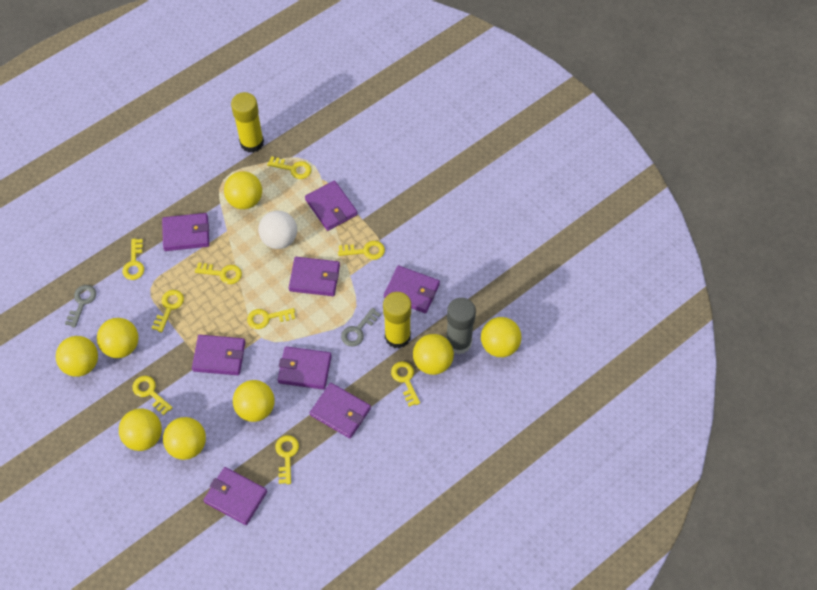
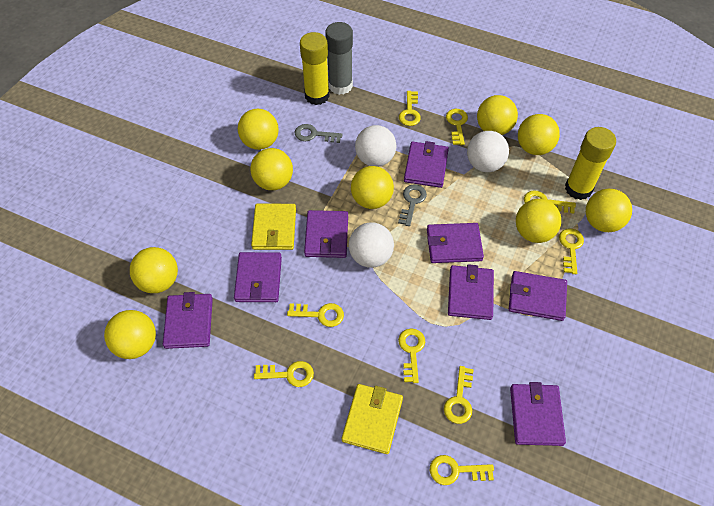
white ball: 1 -> 3
yellow ball: 8 -> 9
yellow wallet: 0 -> 2

